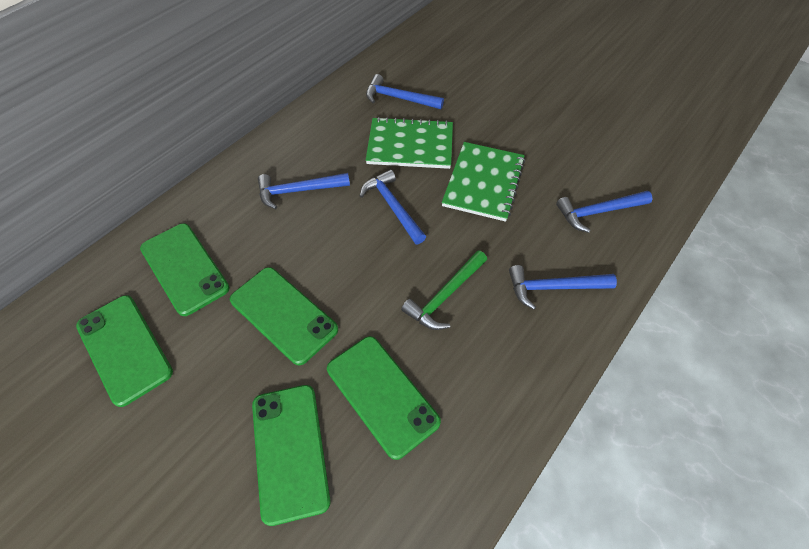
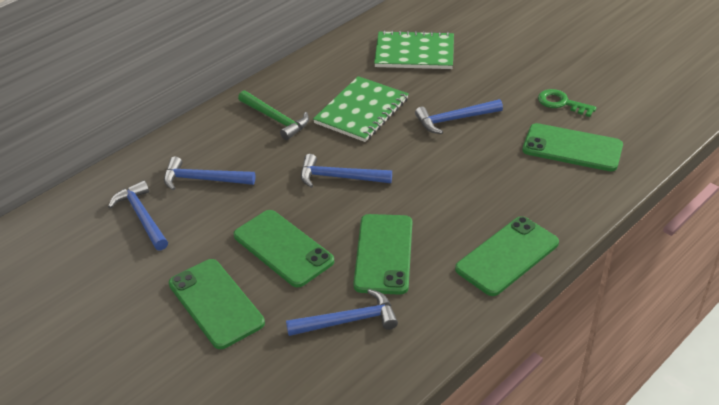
green key: 0 -> 1

